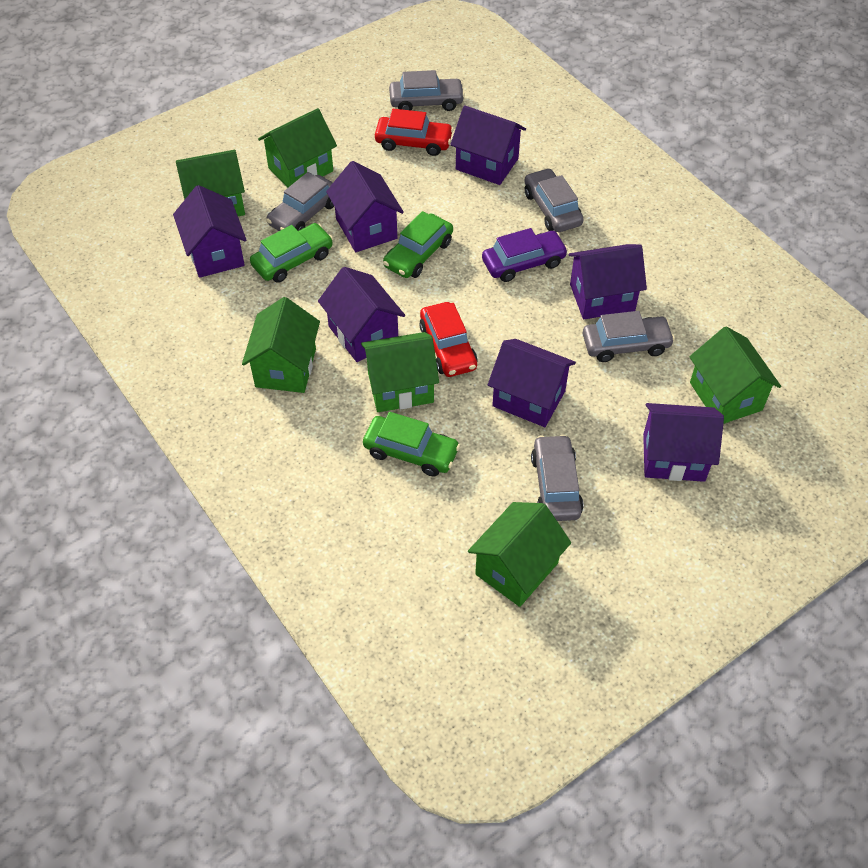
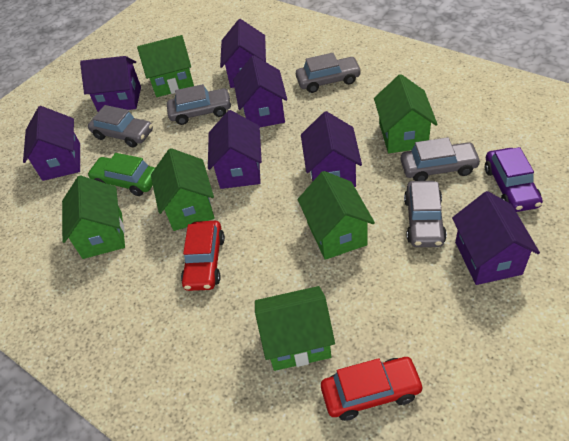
green car: 3 -> 1

